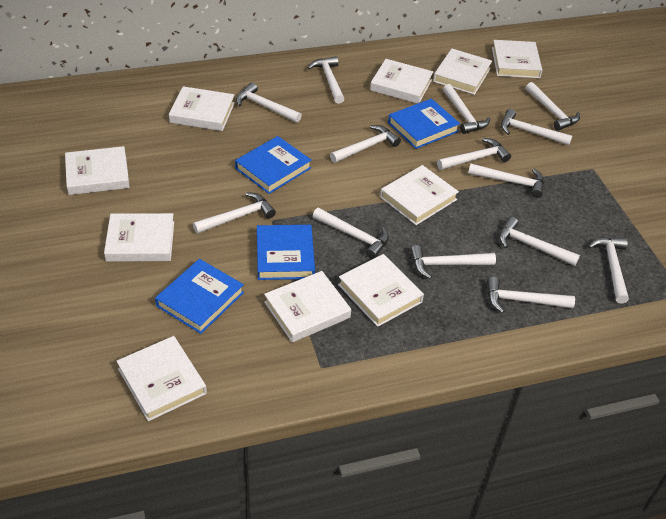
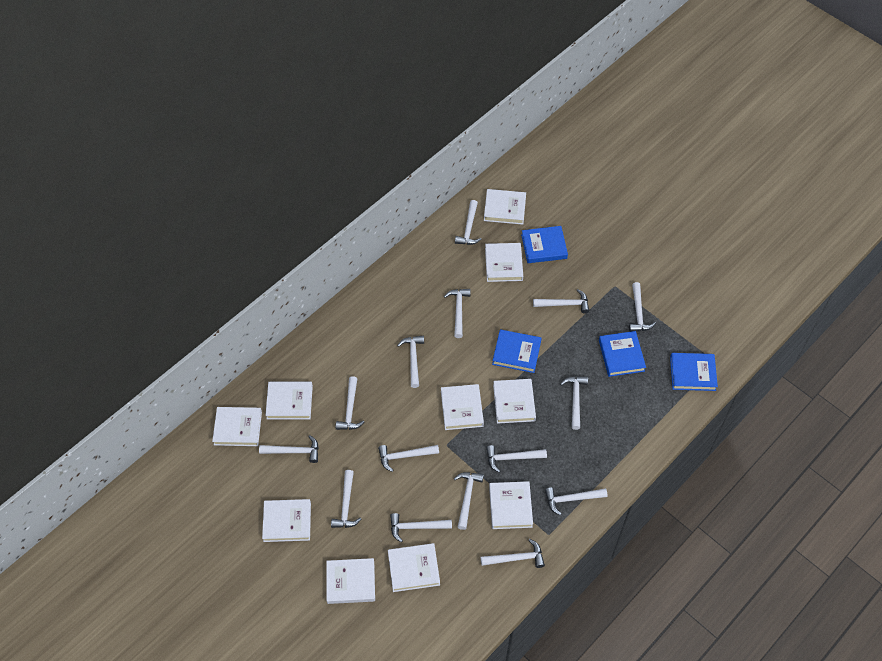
white hammer: 14 -> 15

